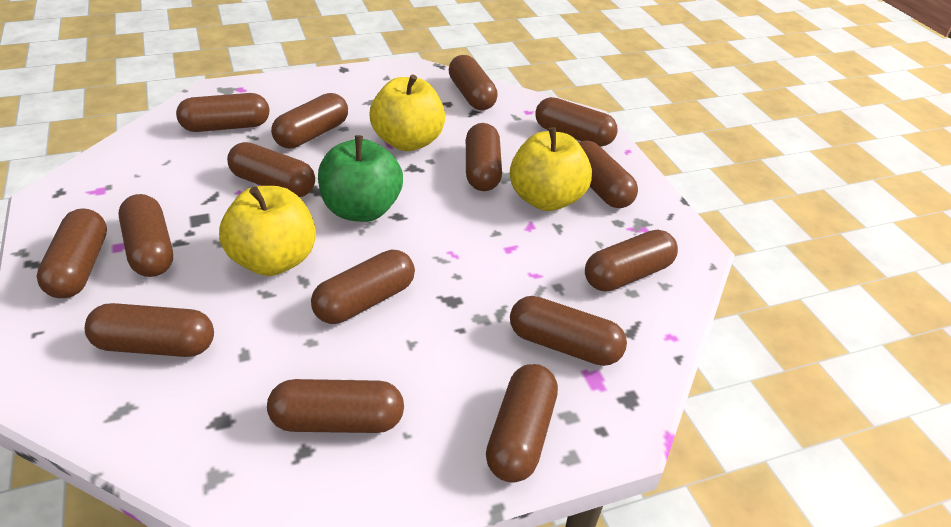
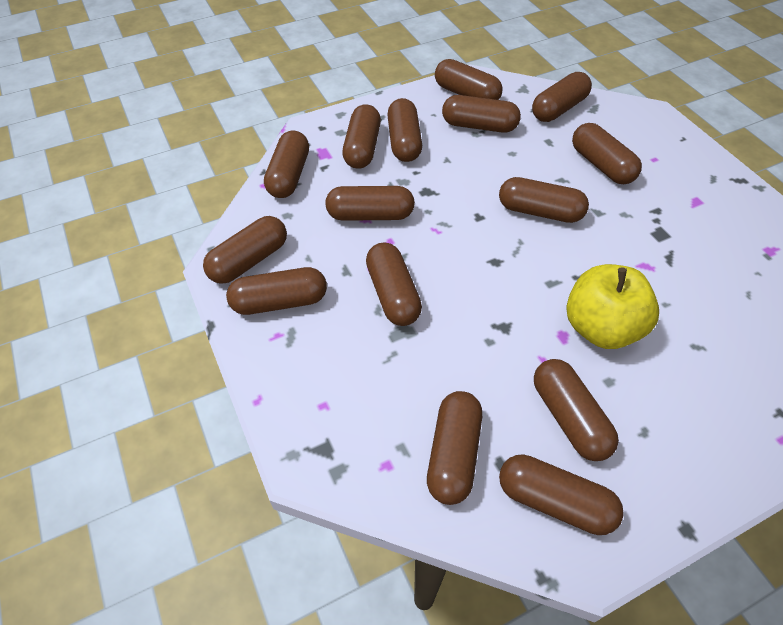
green apple: 1 -> 0
yellow apple: 3 -> 1

